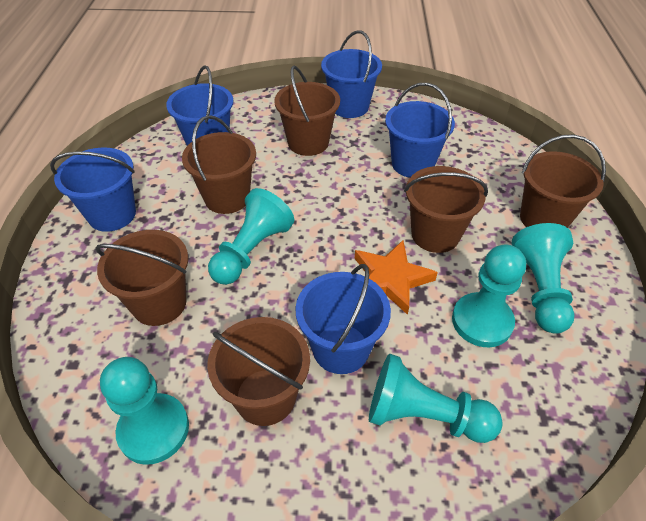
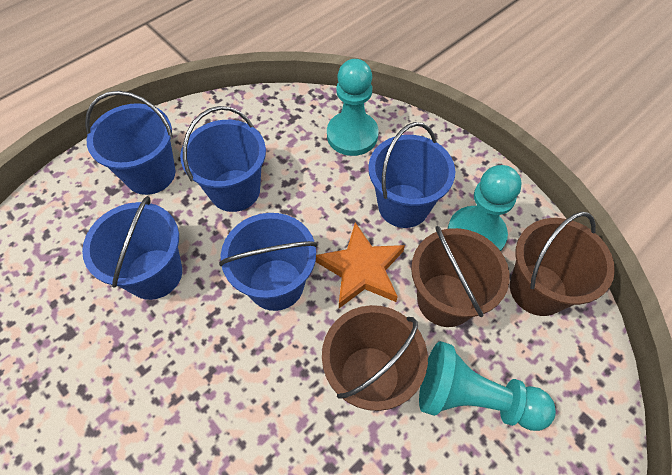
brown bucket: 6 -> 3
turquoise pawn: 5 -> 3

